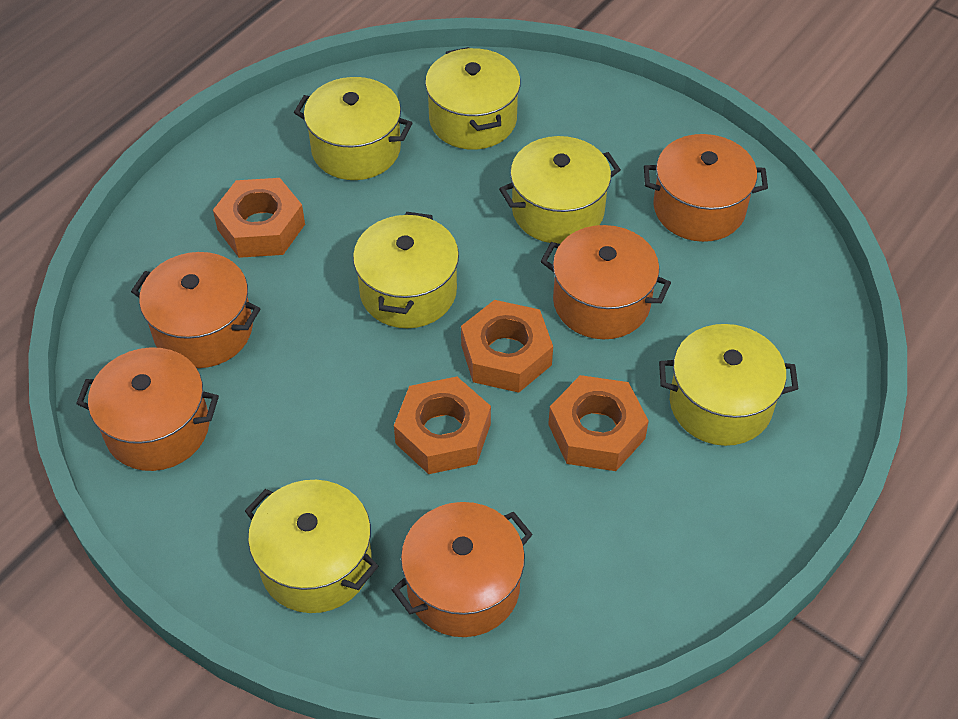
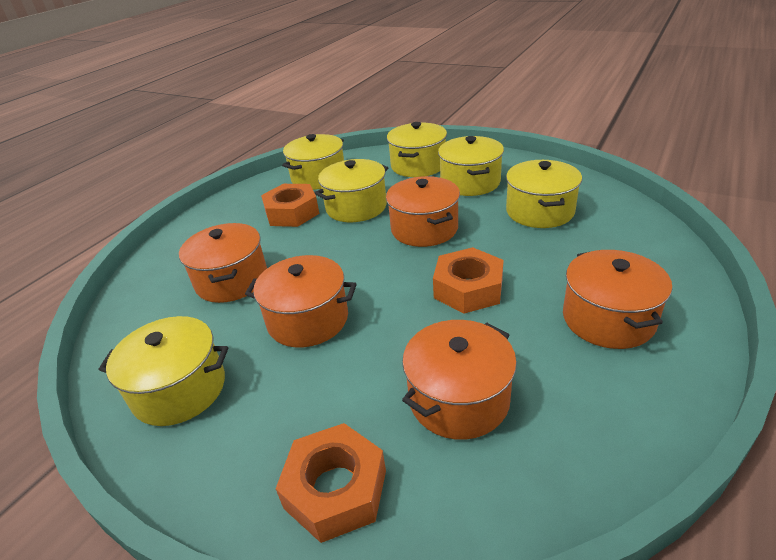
orange nut: 4 -> 3

